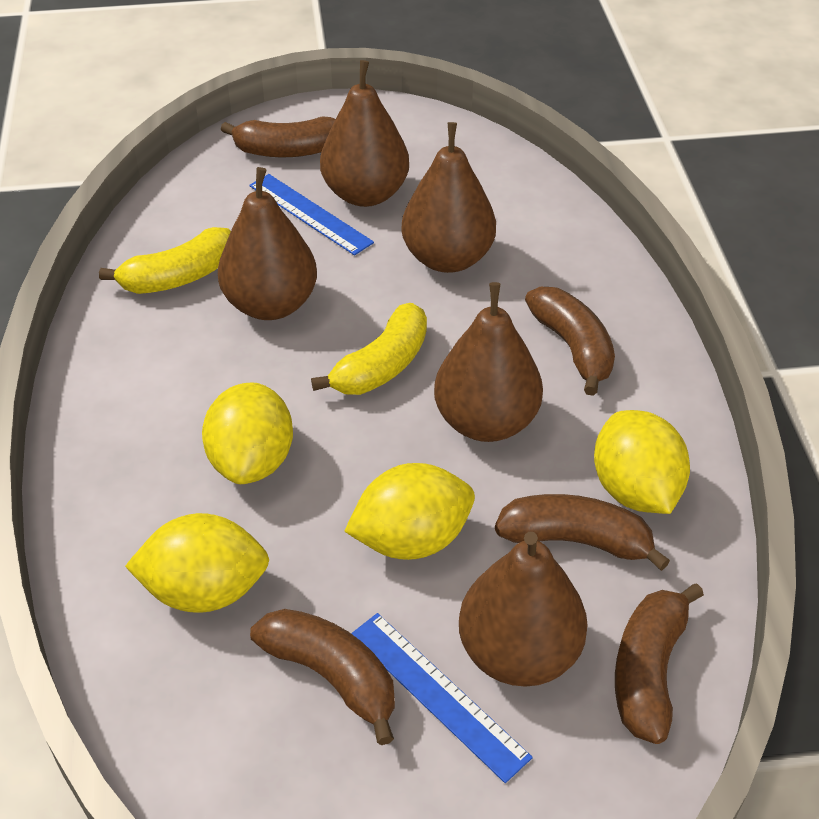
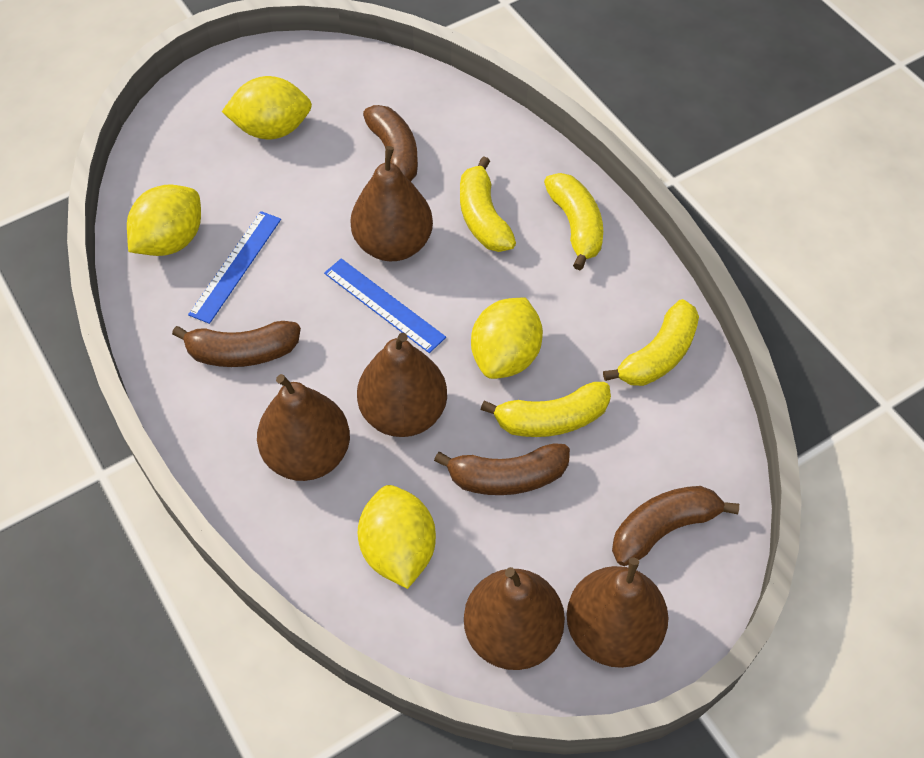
brown banana: 5 -> 4
yellow banana: 2 -> 4

